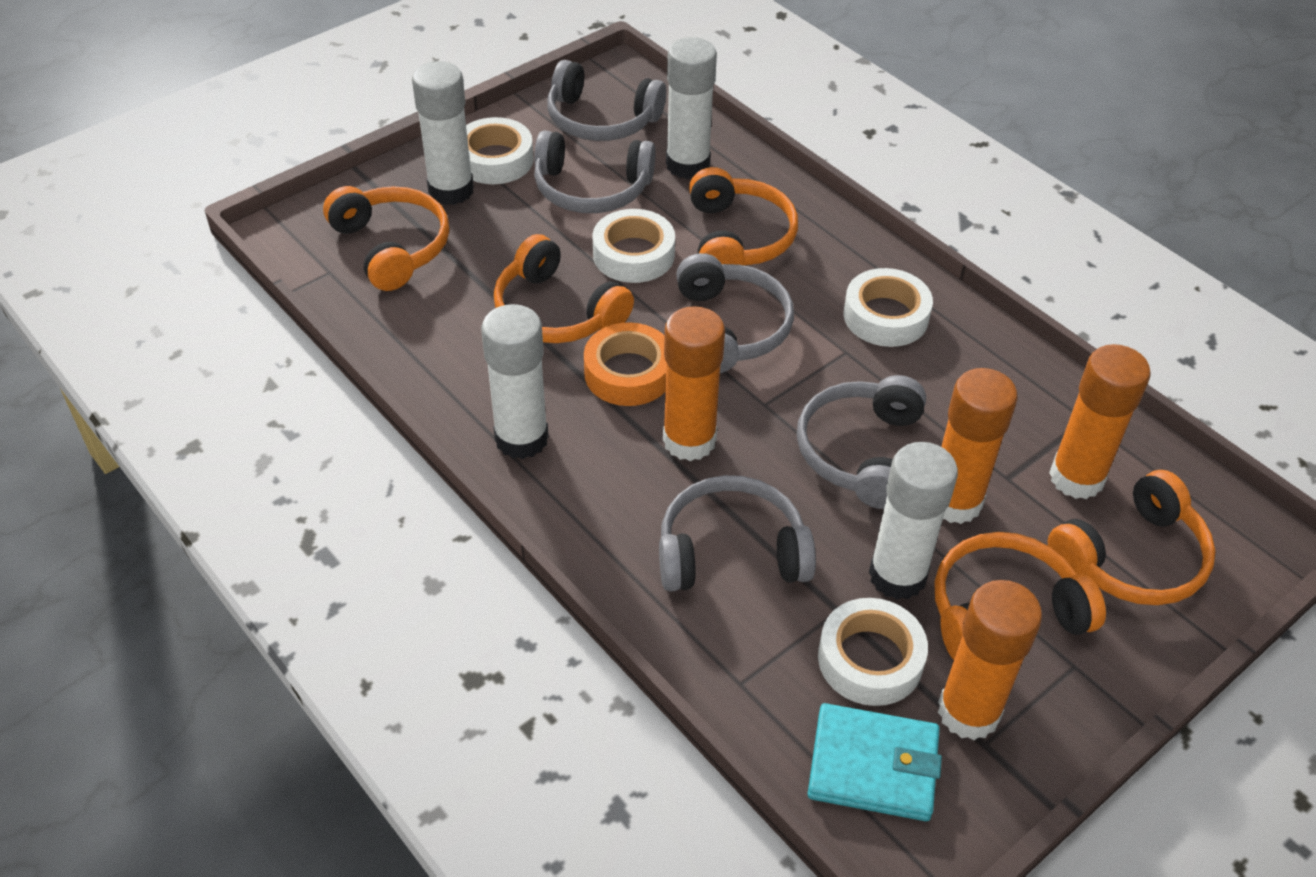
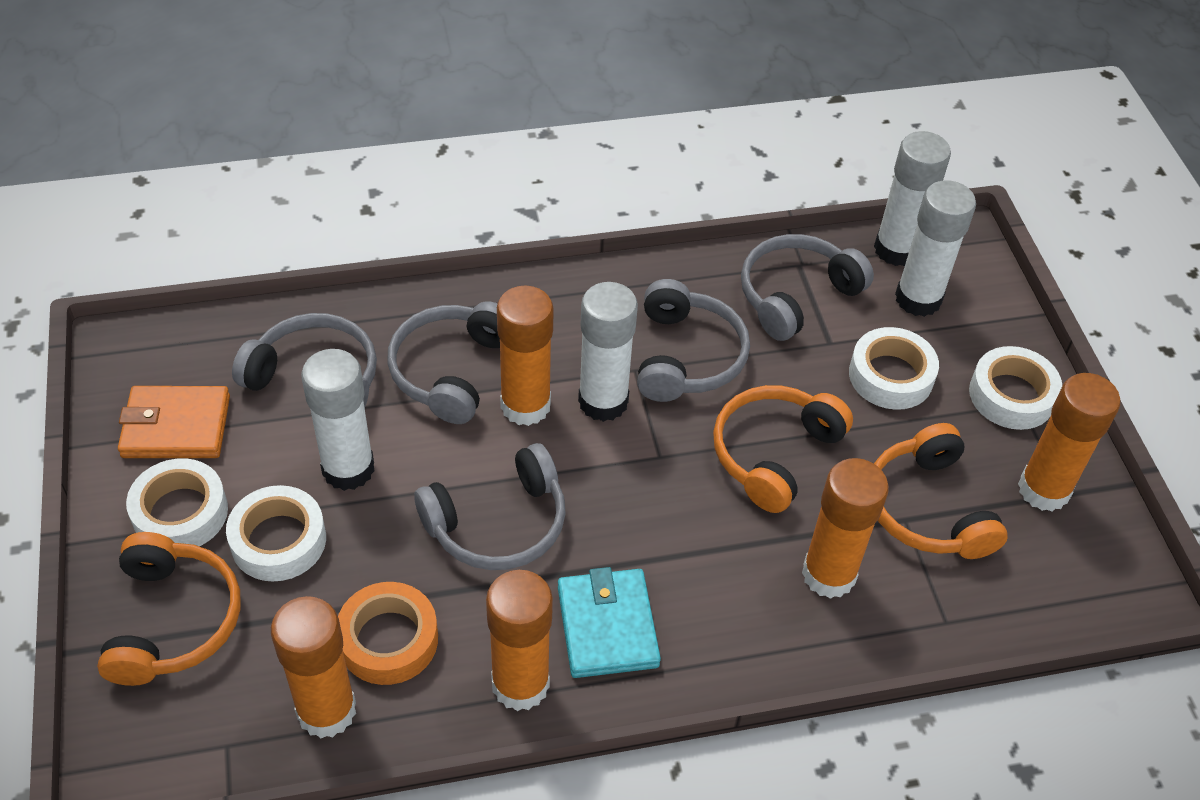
orange glue stick: 4 -> 5
orange headphones: 5 -> 3
orange wallet: 0 -> 1

